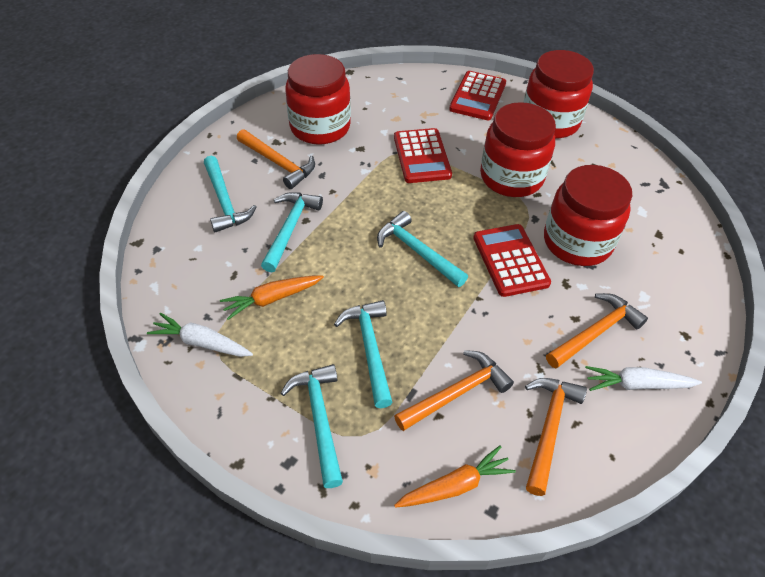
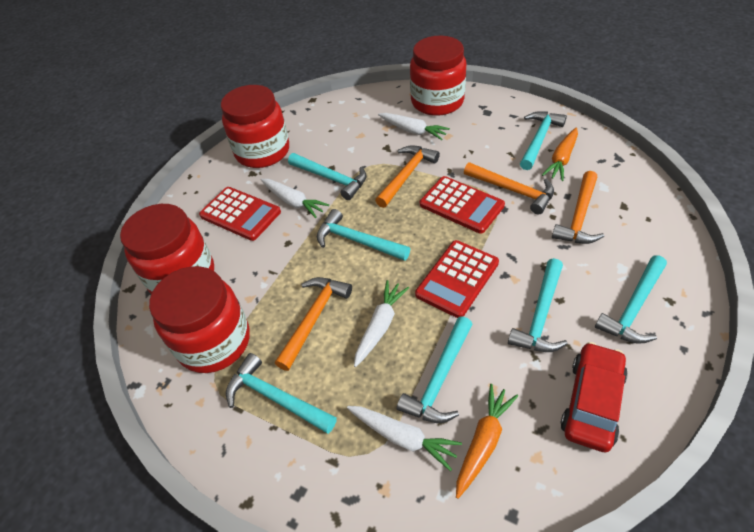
red car: 0 -> 1
turquoise hammer: 5 -> 7
white carrot: 2 -> 4

